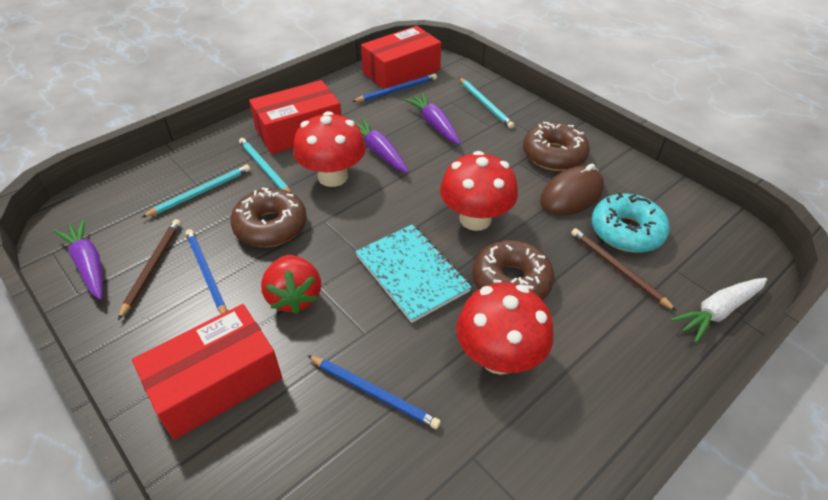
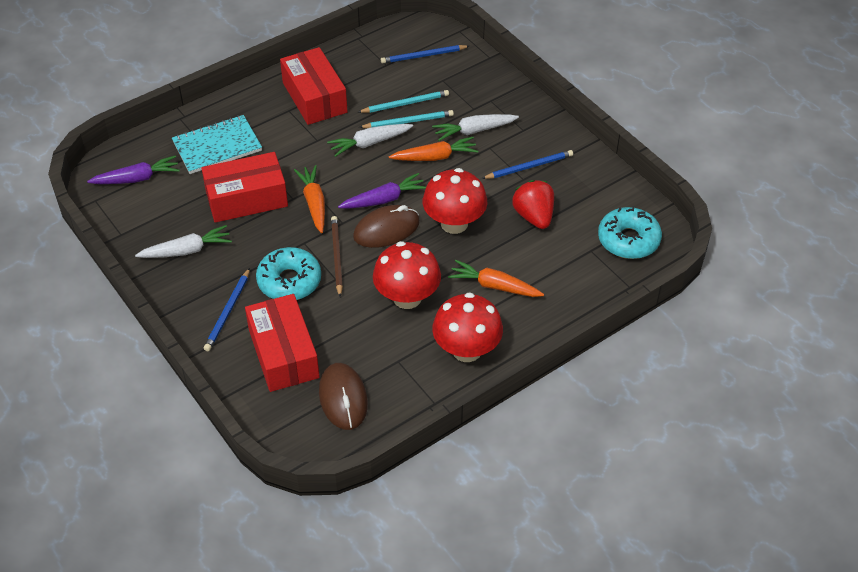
brown donut: 3 -> 0
brown mouse: 1 -> 2
brown pencil: 2 -> 1
orange carrot: 0 -> 3
purple carrot: 3 -> 2
turquoise donut: 1 -> 2
turquoise pencil: 3 -> 2
white carrot: 1 -> 3

